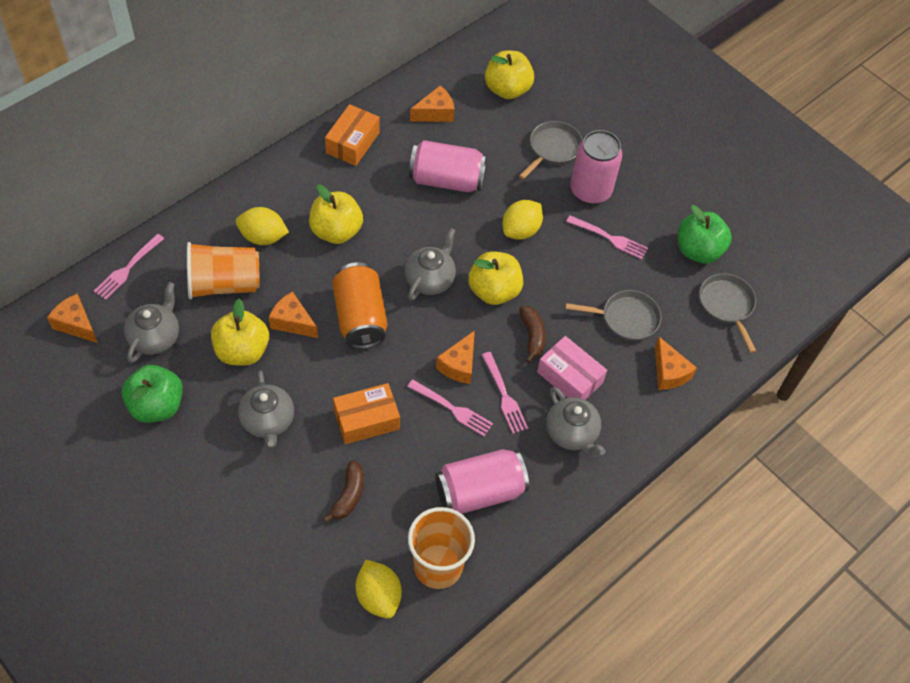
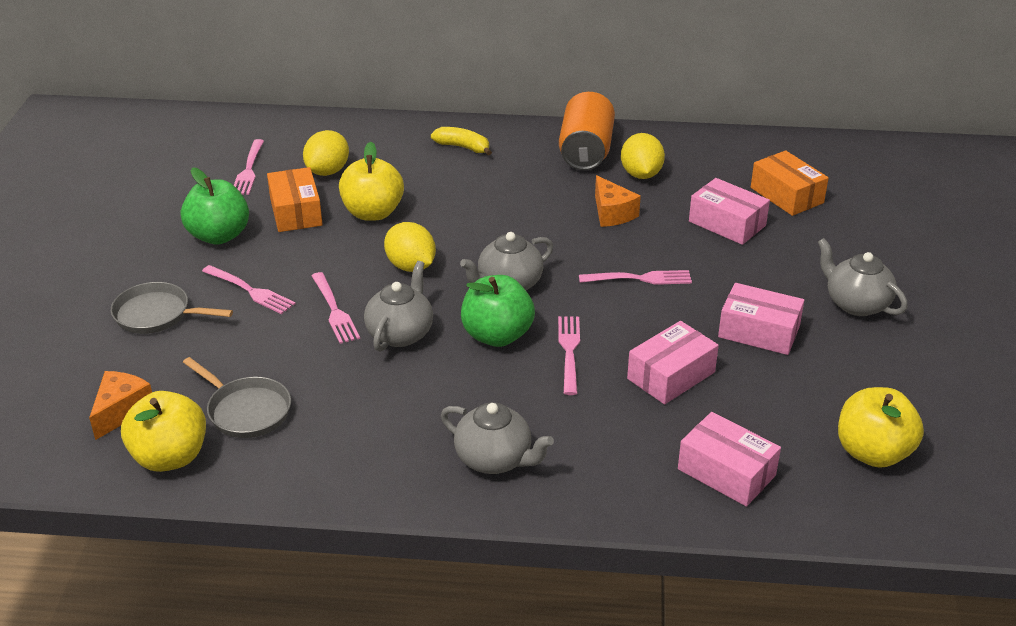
brown banana: 2 -> 0
grey pan: 3 -> 2
orange cheese: 5 -> 2
orange cup: 2 -> 0
pink box: 1 -> 4
pink can: 3 -> 0
pink fork: 4 -> 5
yellow apple: 4 -> 3
yellow banana: 0 -> 1

